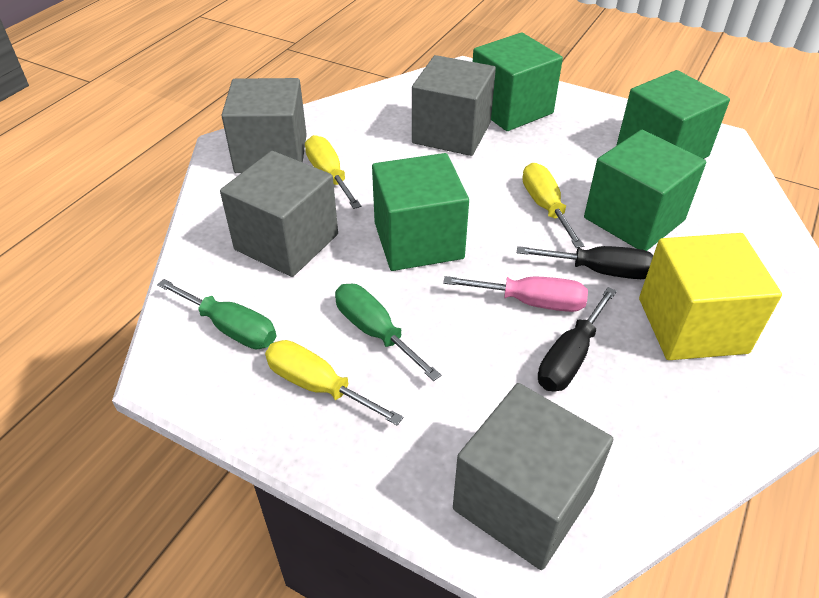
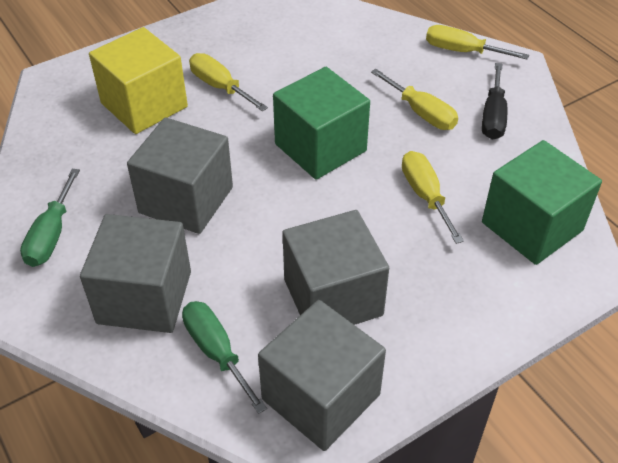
black screwdriver: 2 -> 1
green cube: 4 -> 2
pink screwdriver: 1 -> 0
yellow screwdriver: 3 -> 4

